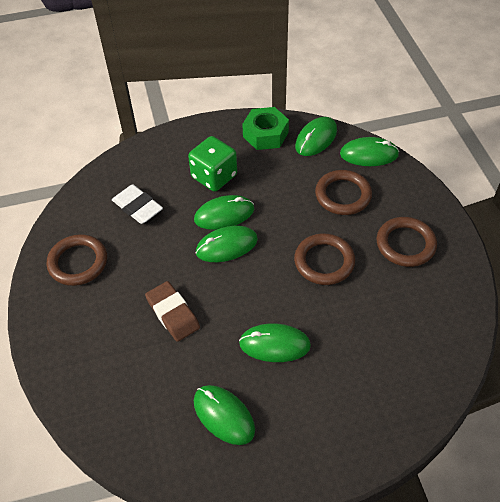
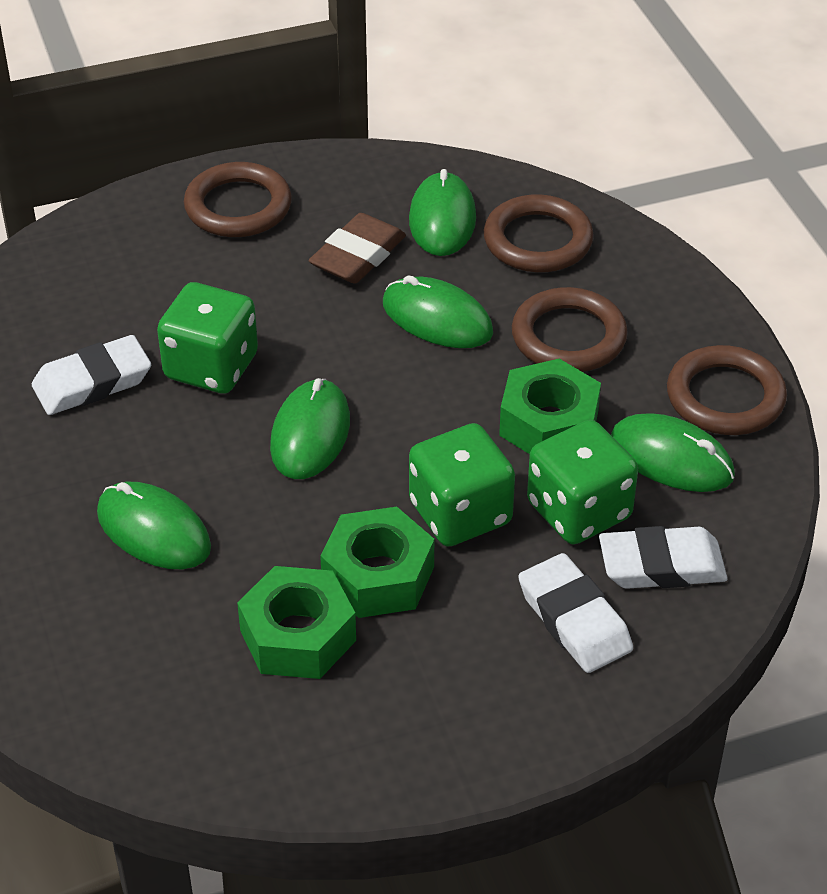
green dice: 1 -> 3
green mouse: 6 -> 5
green nut: 1 -> 3
white eraser: 1 -> 3

